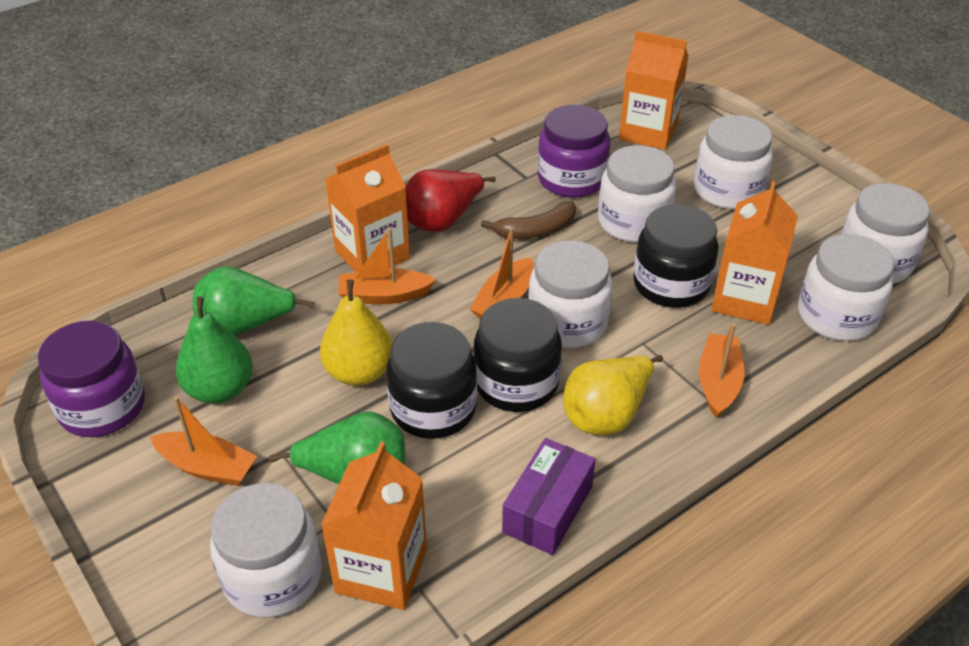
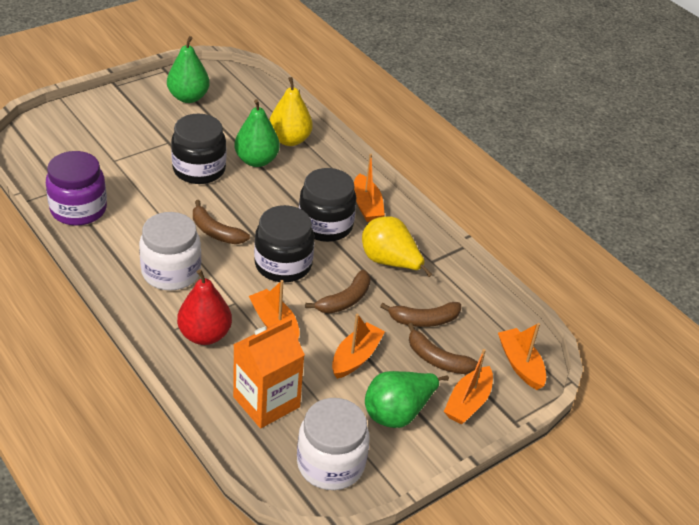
brown banana: 1 -> 4
orange boat: 4 -> 5
orange carton: 4 -> 1
purple box: 1 -> 0
purple jar: 2 -> 1
white jar: 6 -> 2

